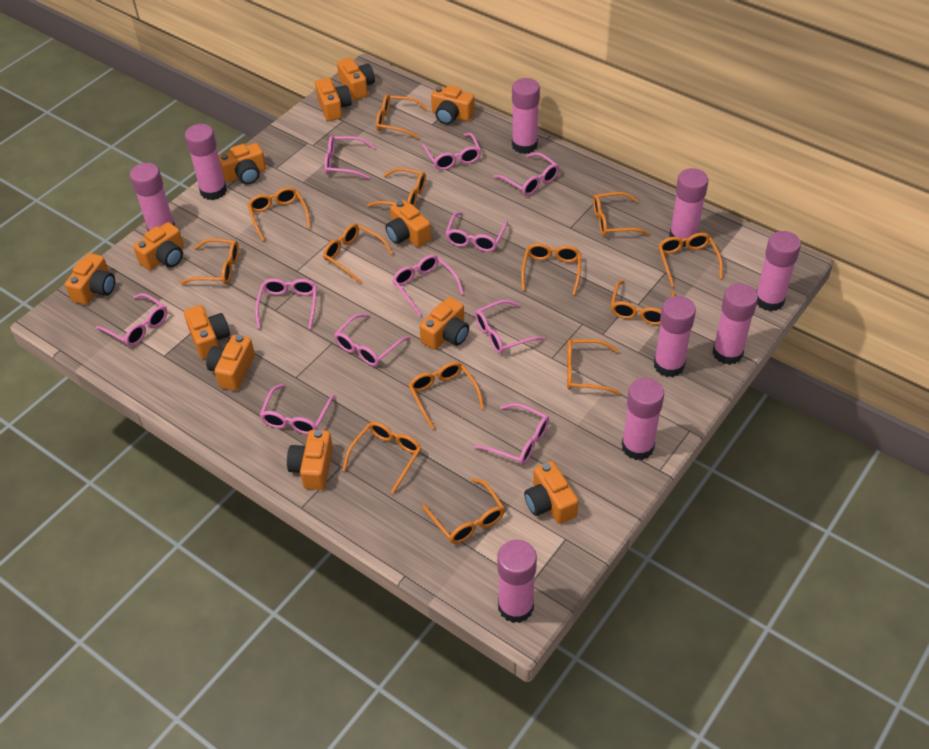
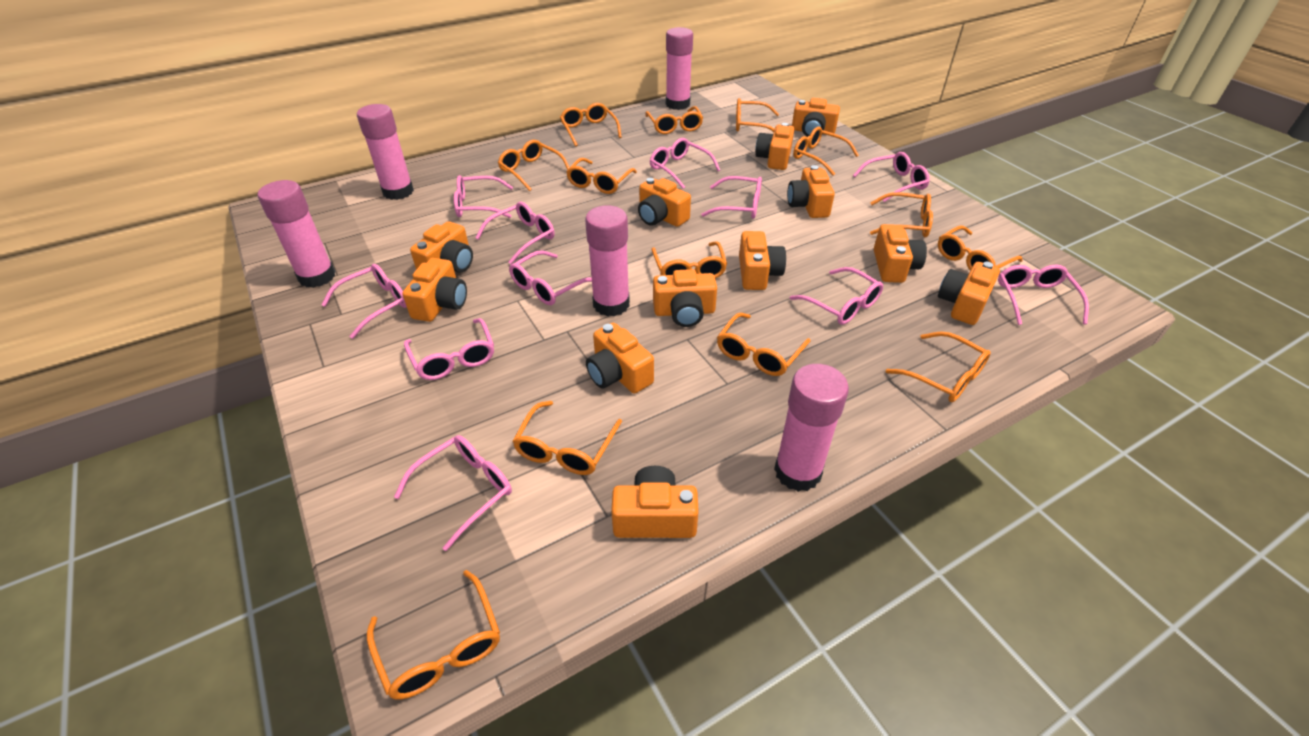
pink glue stick: 9 -> 5

